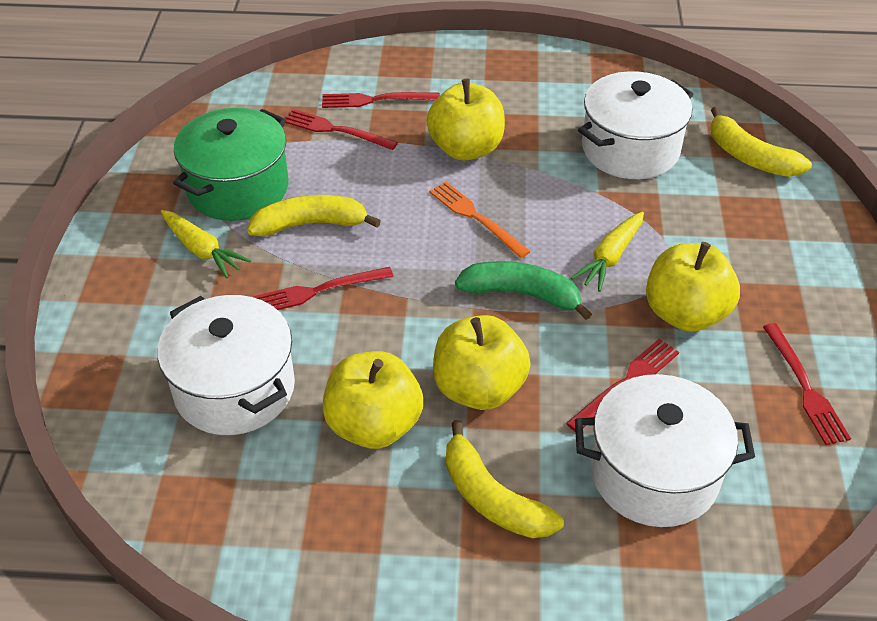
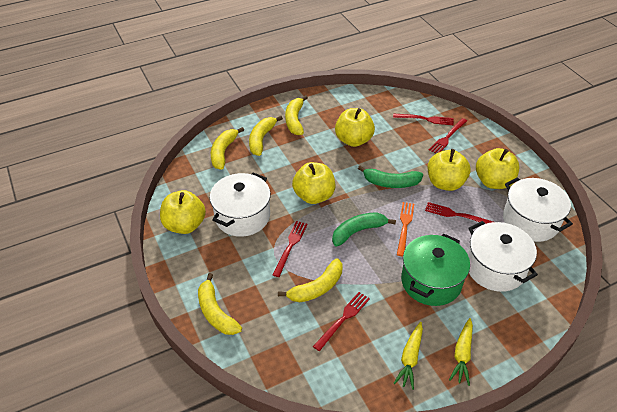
green banana: 1 -> 2
yellow apple: 4 -> 5
yellow banana: 3 -> 5

